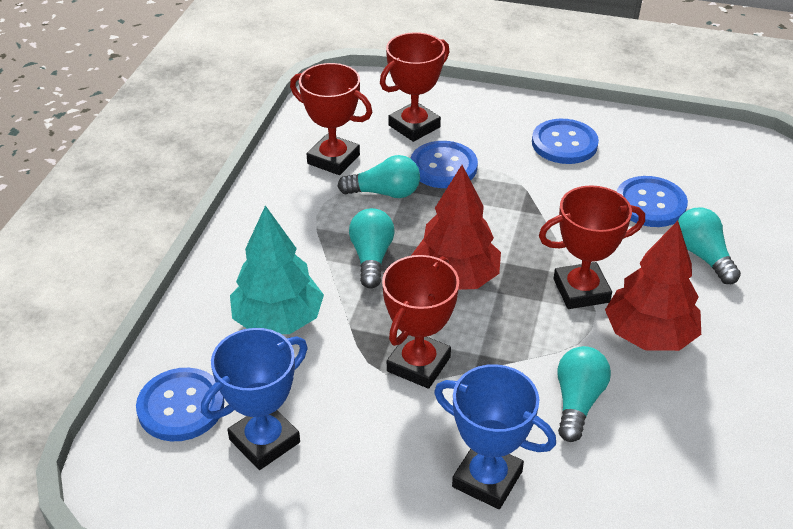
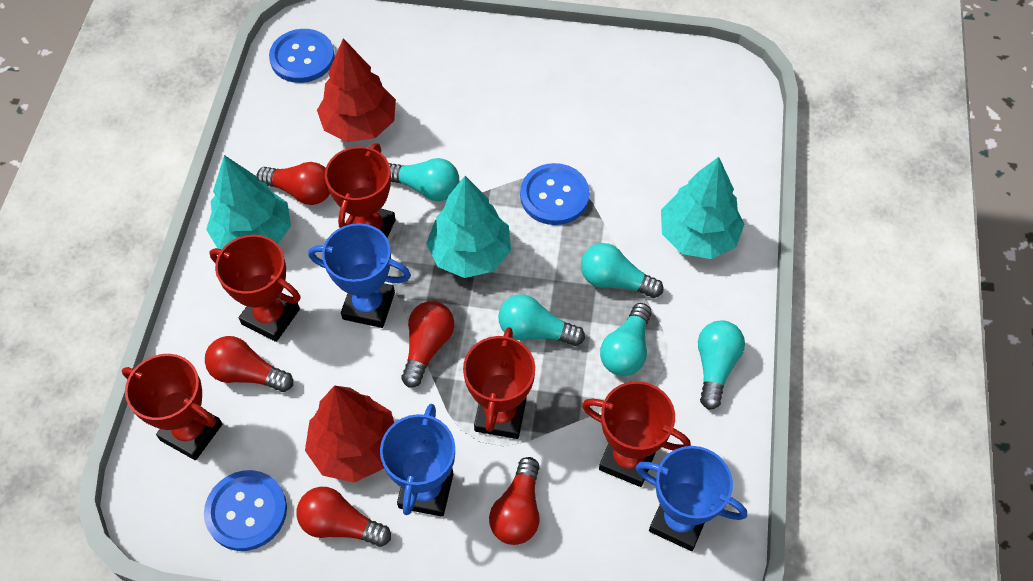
blue button: 4 -> 3
blue trophy: 2 -> 3
red light bulb: 0 -> 5
red trophy: 4 -> 5
turquoise light bulb: 4 -> 5
turquoise tree: 1 -> 3

